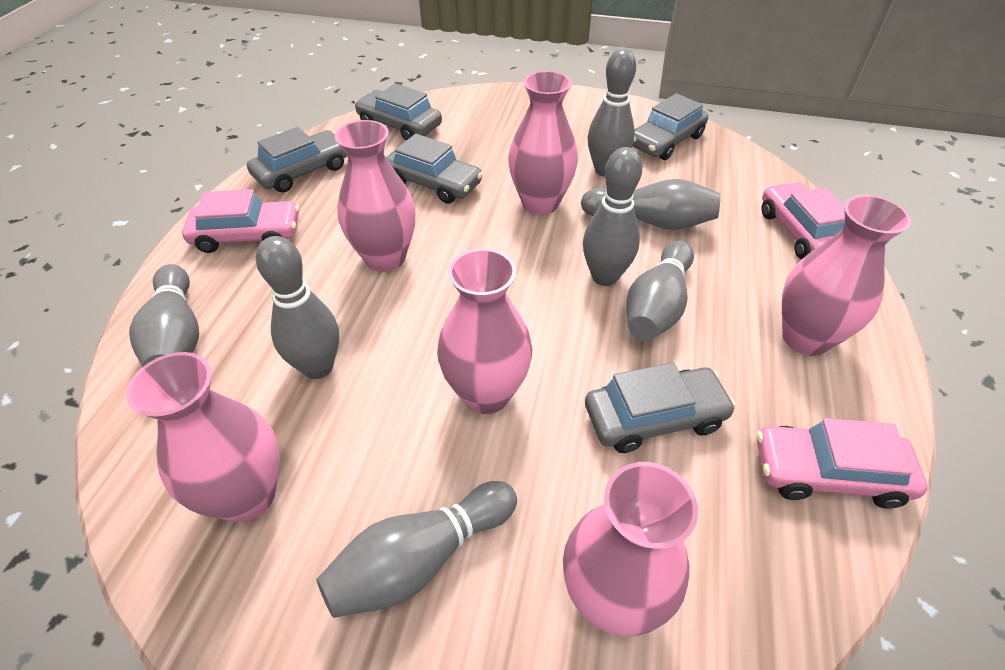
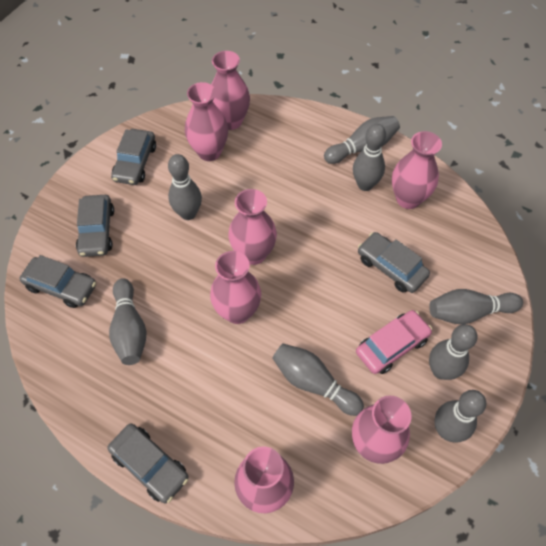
grey bowling pin: 7 -> 8
pink car: 3 -> 1
pink vase: 6 -> 7

